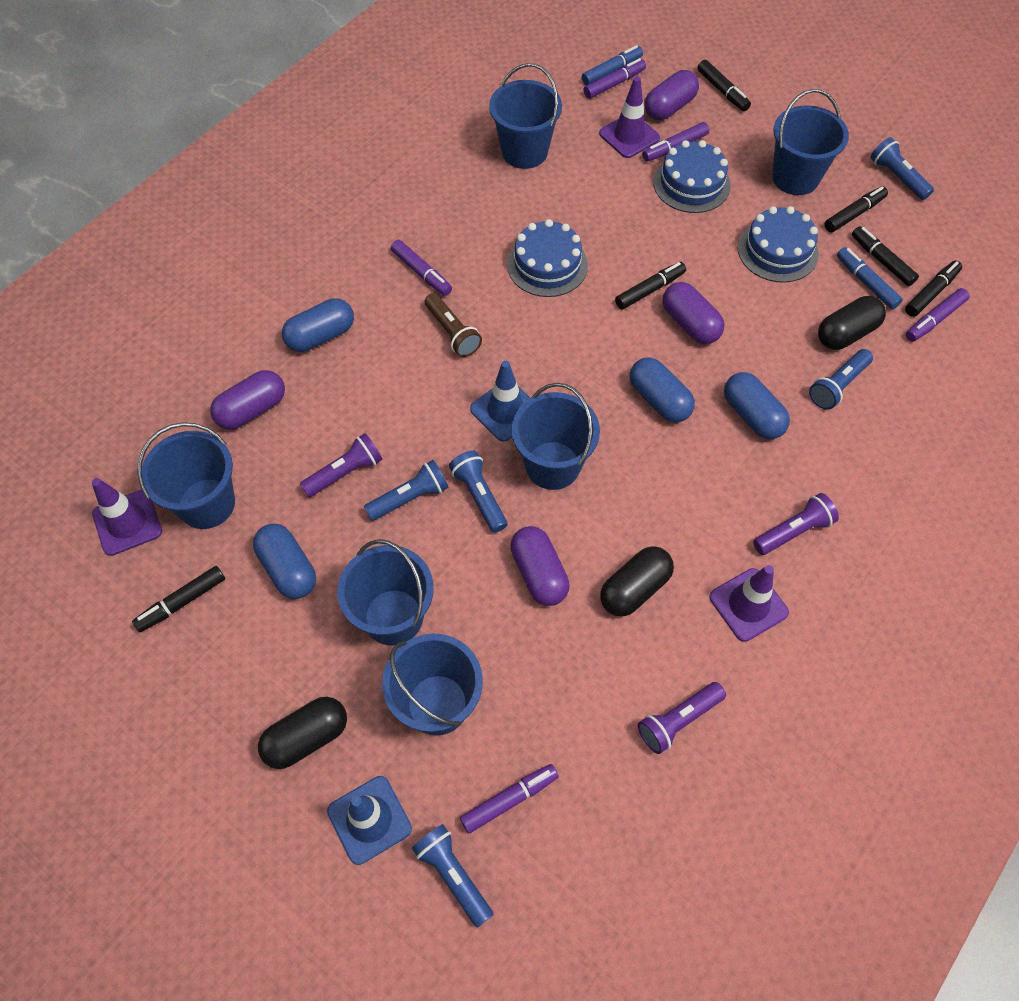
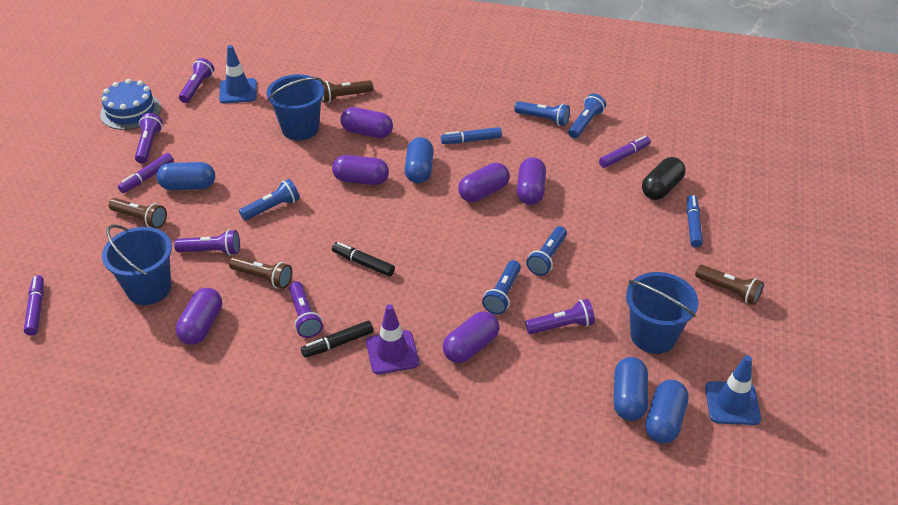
black capsule: 3 -> 1
black marker: 6 -> 2
blue bucket: 6 -> 3
blue cake: 3 -> 1
brown flashlight: 1 -> 4
purple capsule: 4 -> 6
purple flashlight: 3 -> 5
purple marker: 5 -> 3
purple traffic cone: 3 -> 1

